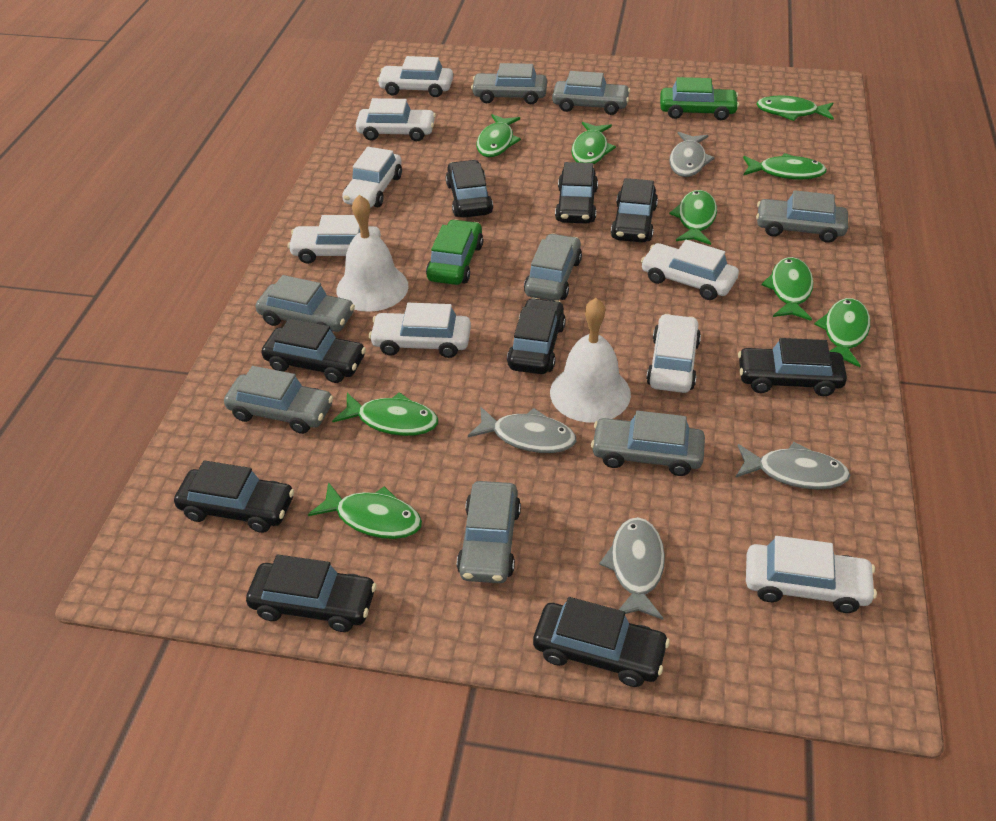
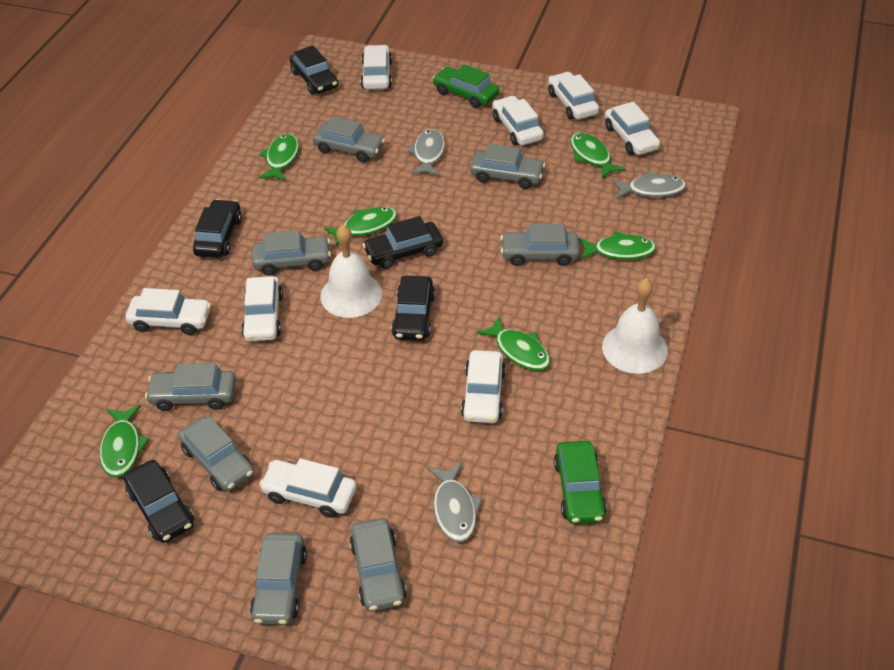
black car: 9 -> 5
green fish: 9 -> 6
grey fish: 4 -> 3

